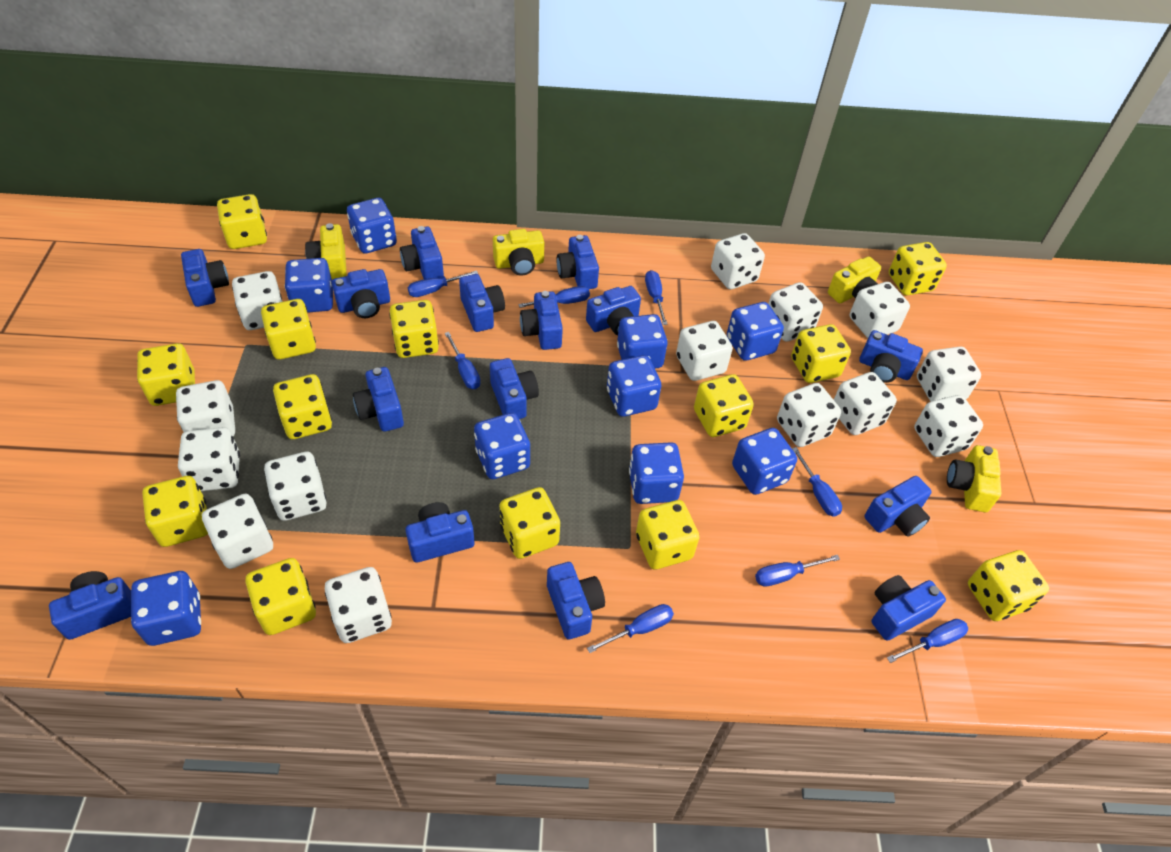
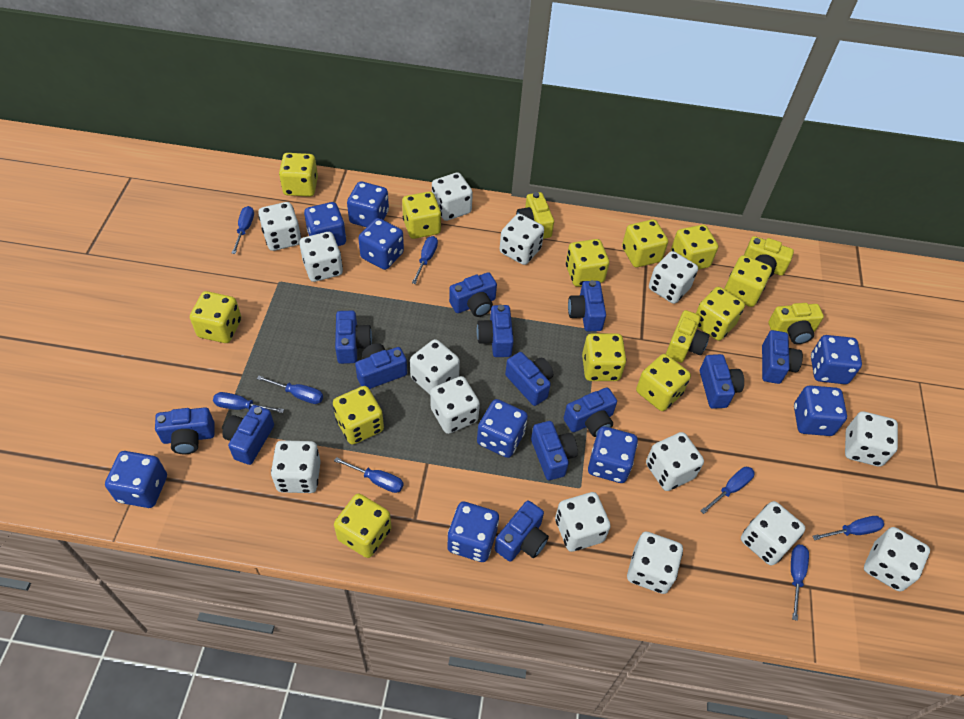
blue camera: 15 -> 13
yellow dice: 13 -> 12

